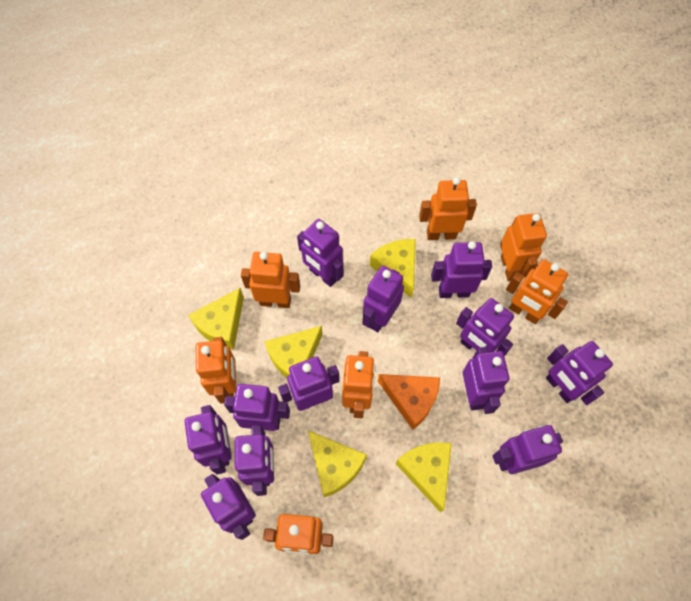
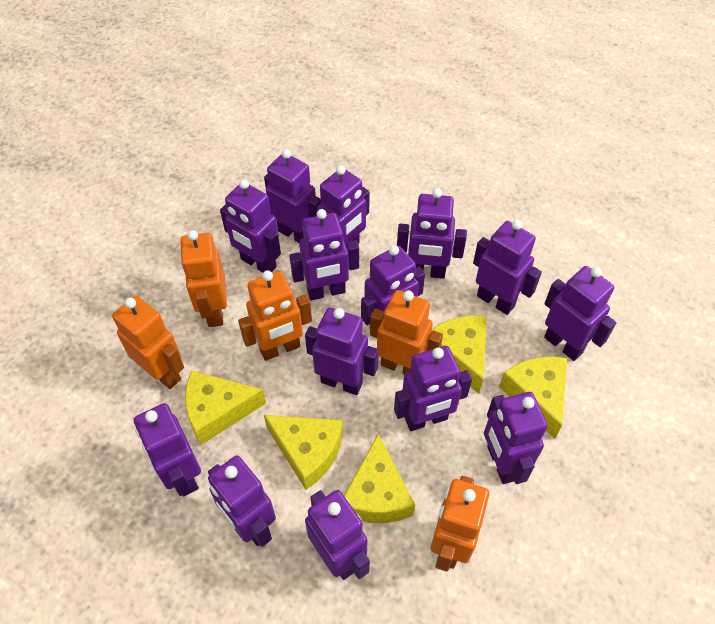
orange cheese: 1 -> 0
orange robot: 7 -> 5
purple robot: 12 -> 14

